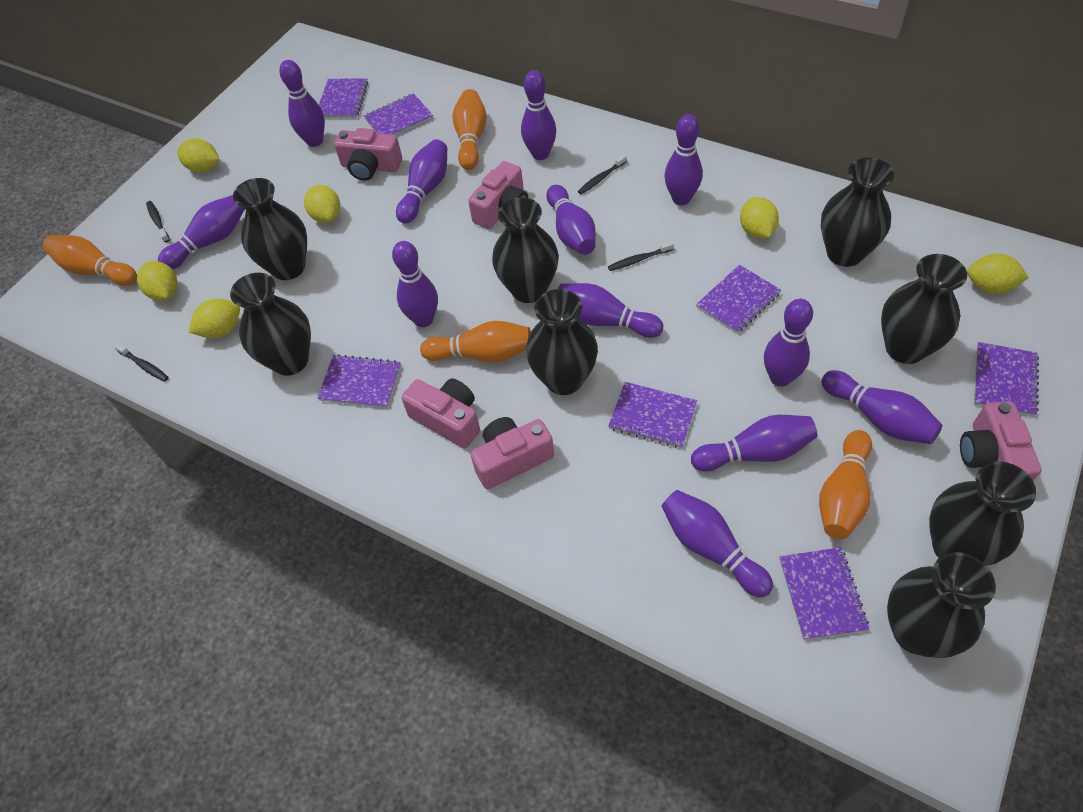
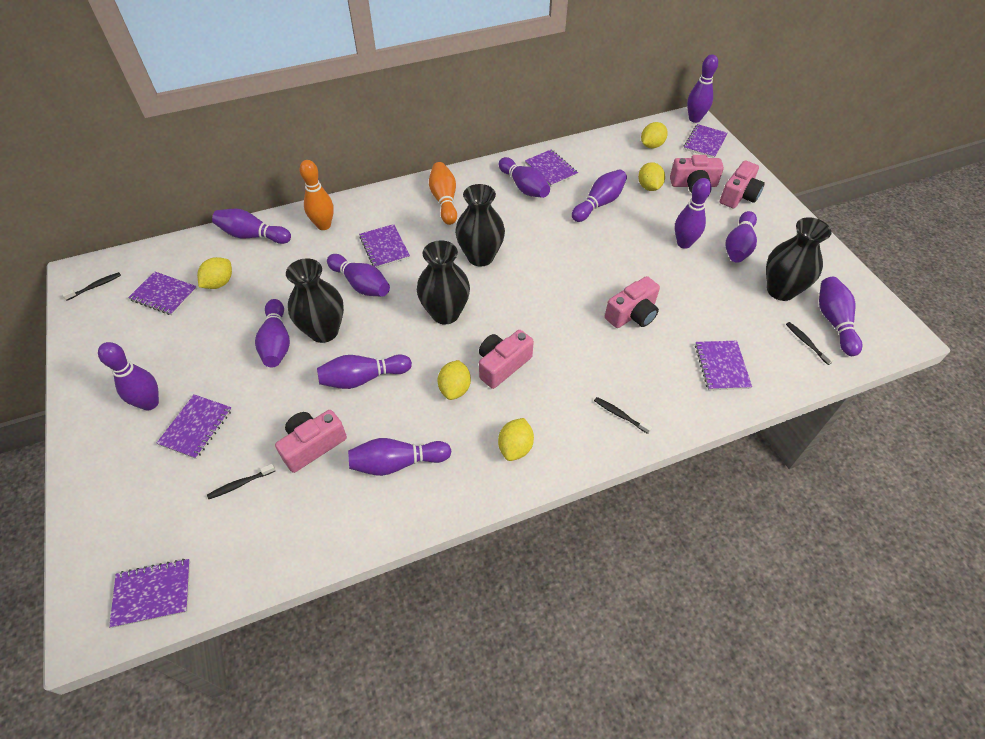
black vase: 8 -> 4
orange bowling pin: 4 -> 2
yellow lemon: 6 -> 5

